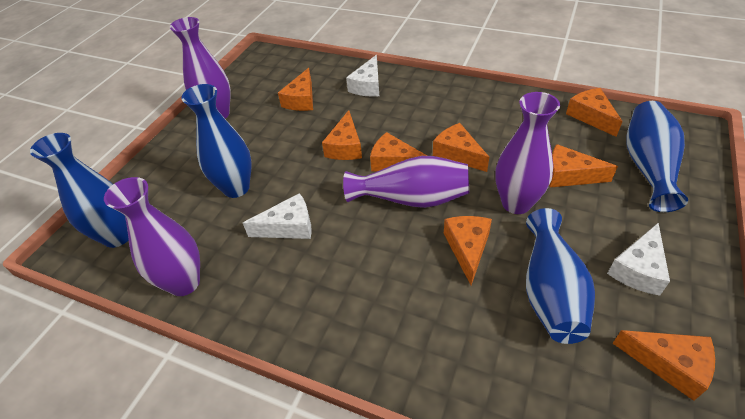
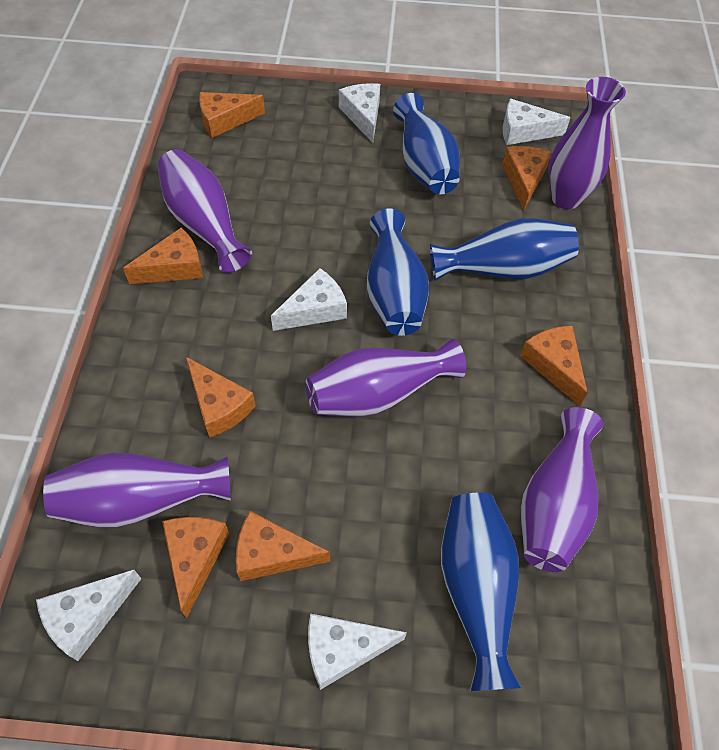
orange cheese: 8 -> 7
purple vase: 4 -> 5
white cheese: 3 -> 5

